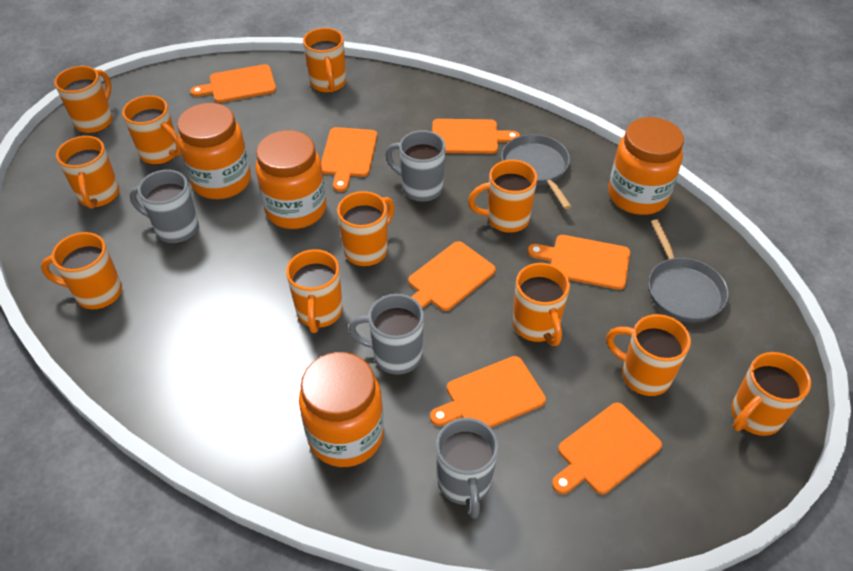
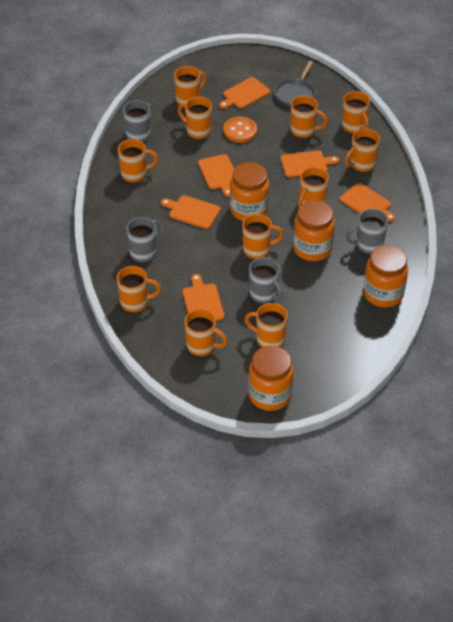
grey pan: 2 -> 1
orange button: 0 -> 1
orange cutting board: 7 -> 6

